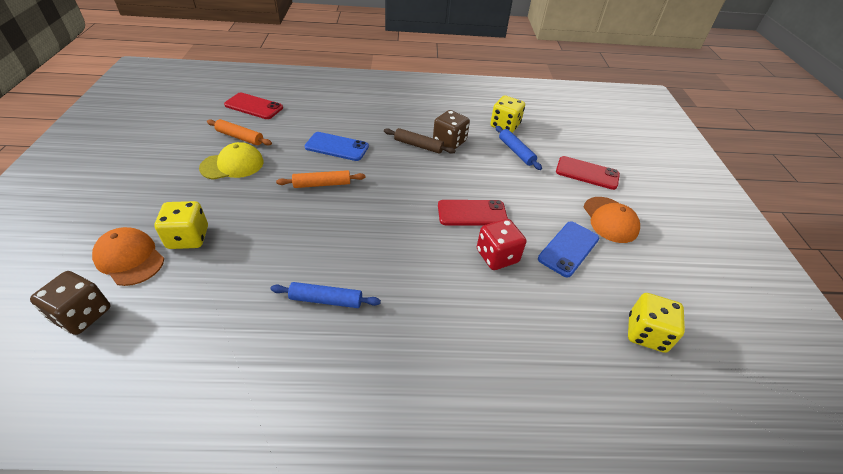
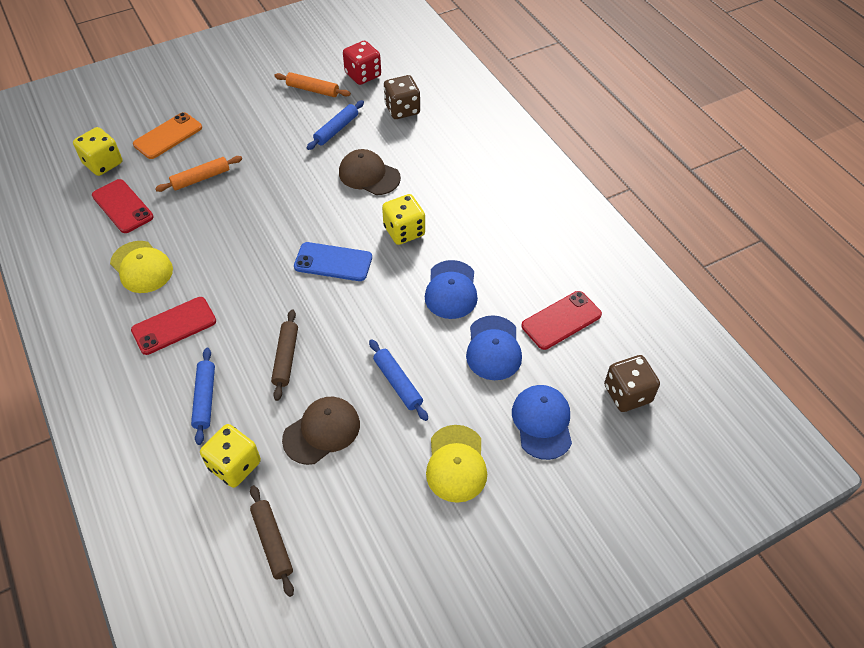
blue cap: 0 -> 3
blue phone: 2 -> 1
blue rolling pin: 2 -> 3
brown cap: 0 -> 2
brown rolling pin: 1 -> 2
orange cap: 2 -> 0
orange phone: 0 -> 1
yellow cap: 1 -> 2

